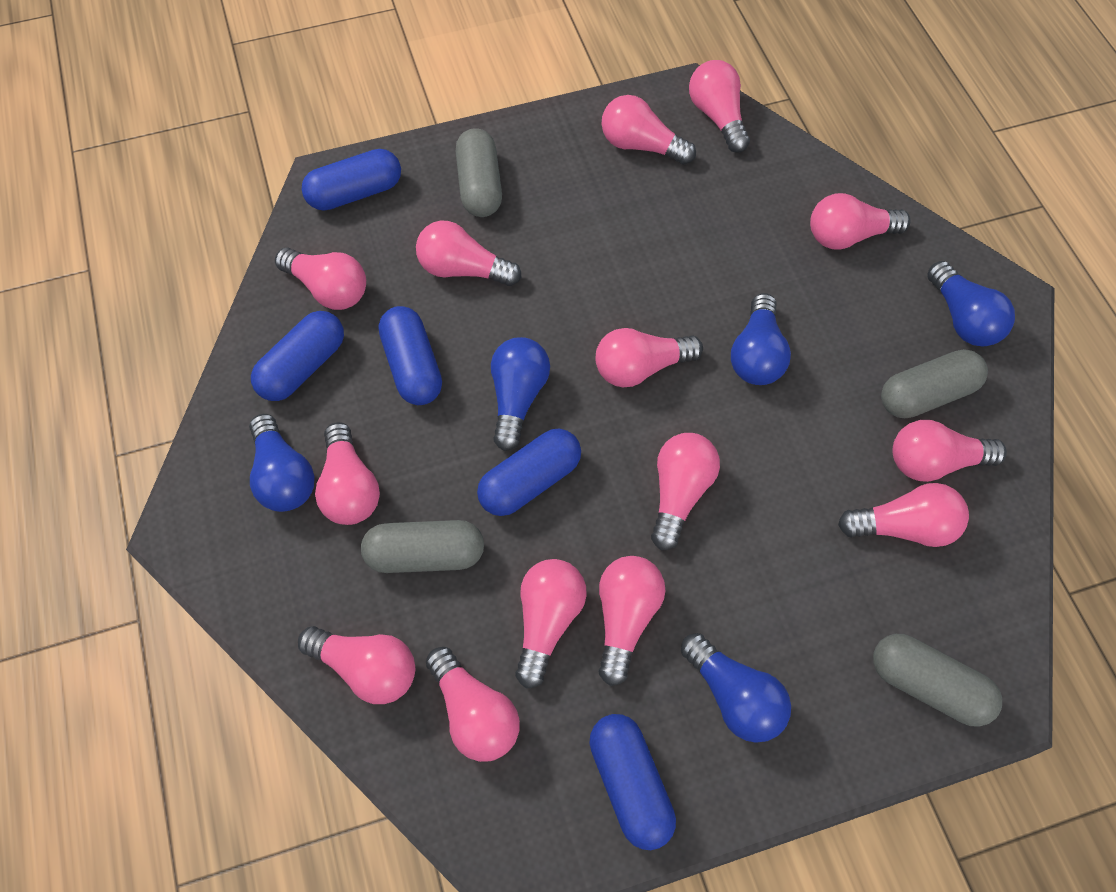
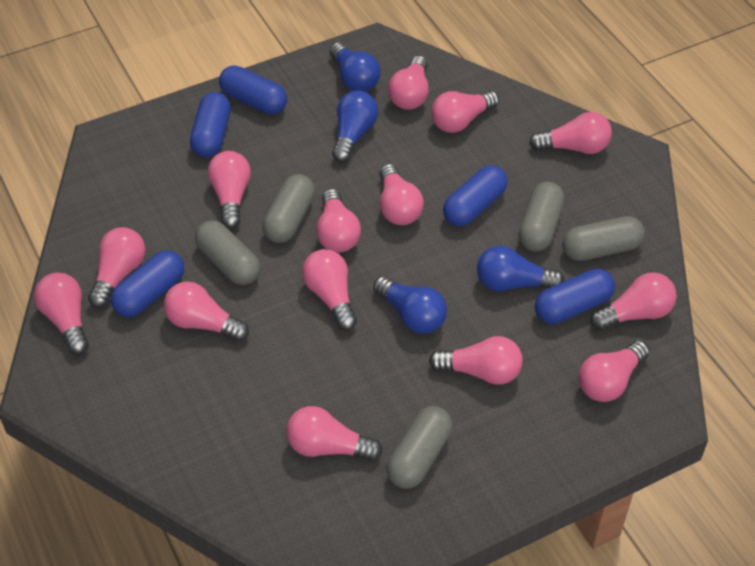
blue light bulb: 5 -> 4
grey capsule: 4 -> 5

